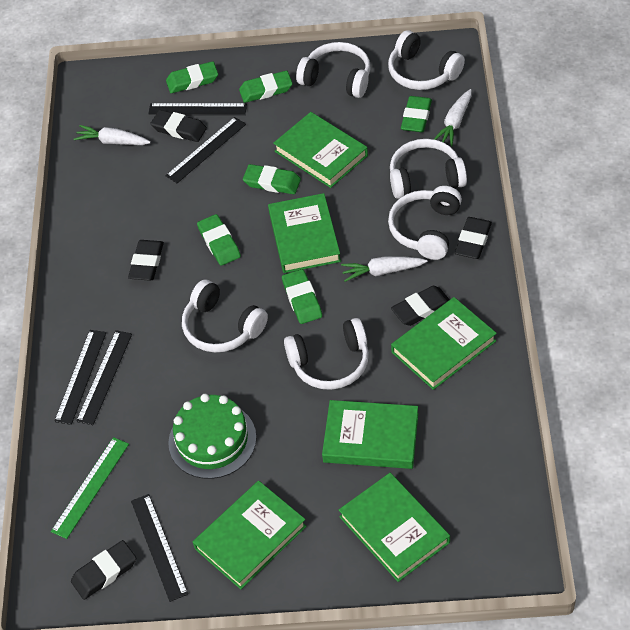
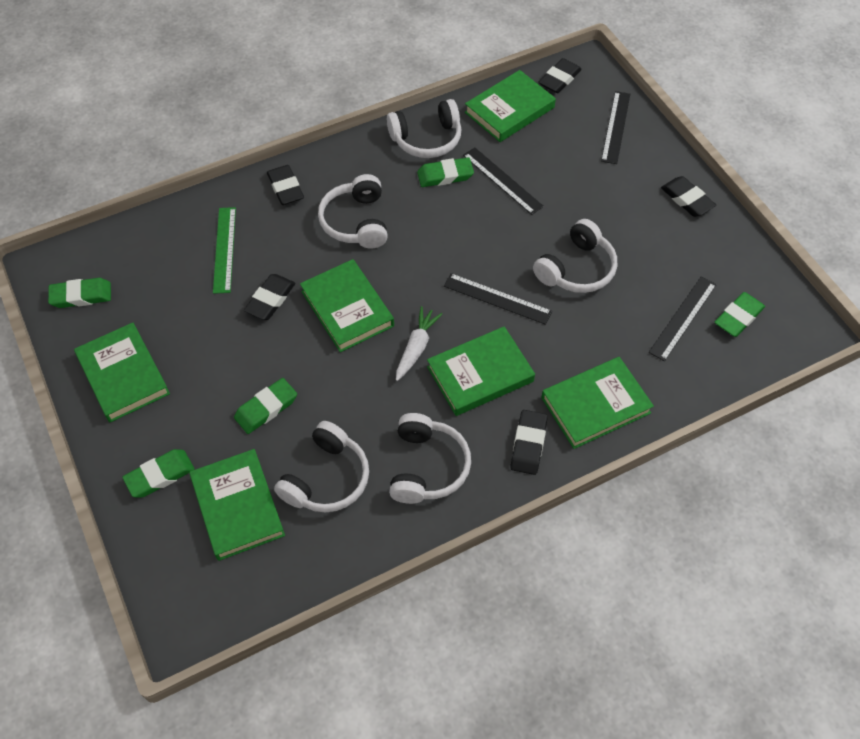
black ruler: 5 -> 4
green cake: 1 -> 0
green eraser: 6 -> 5
white carrot: 3 -> 1
white headphones: 6 -> 5

